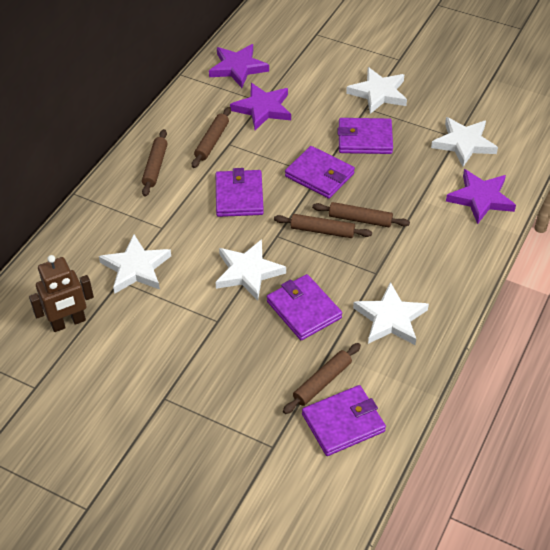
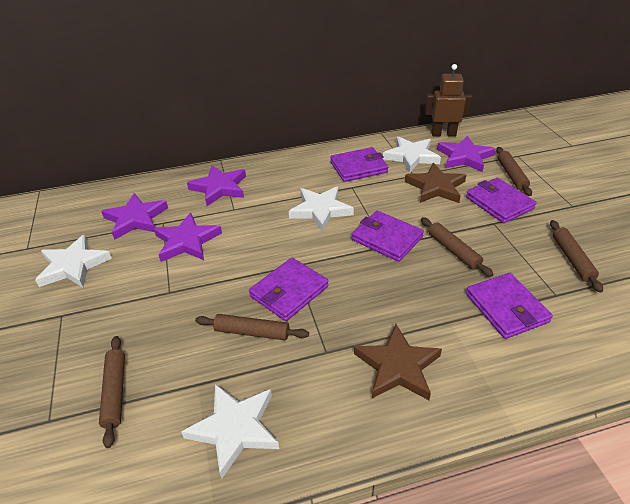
brown star: 0 -> 2
purple star: 3 -> 4
white star: 5 -> 4

